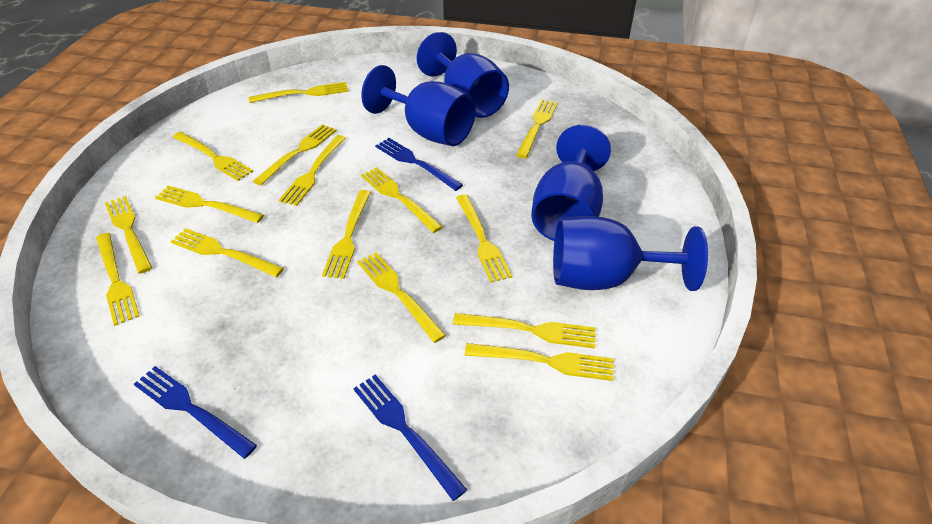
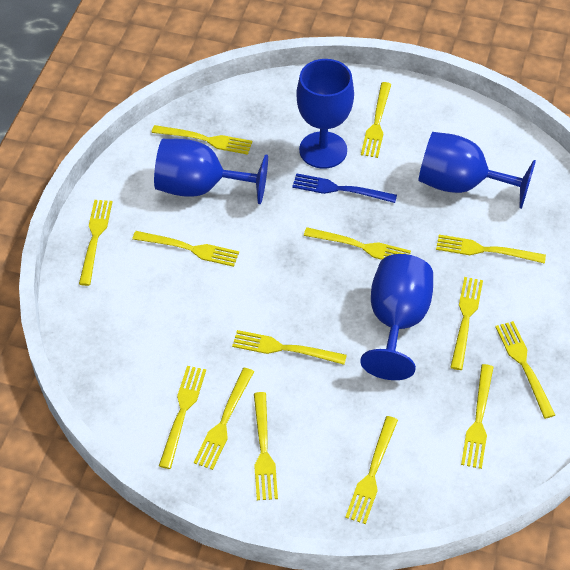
blue fork: 3 -> 1
yellow fork: 15 -> 14

